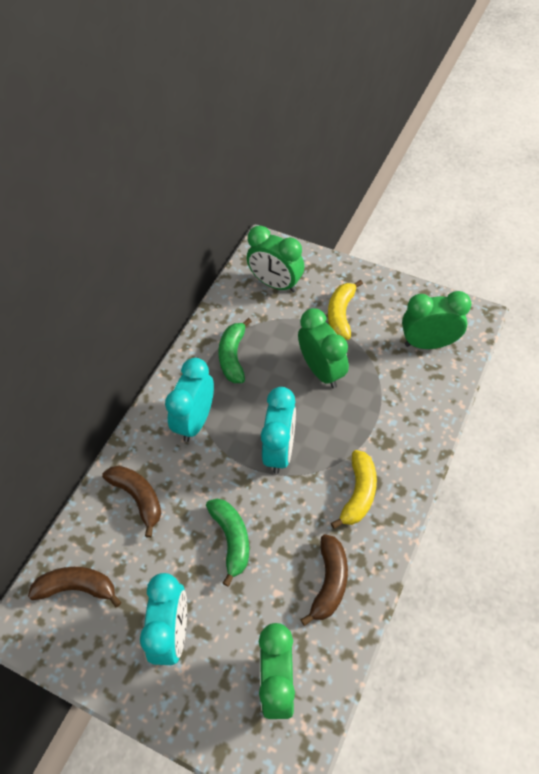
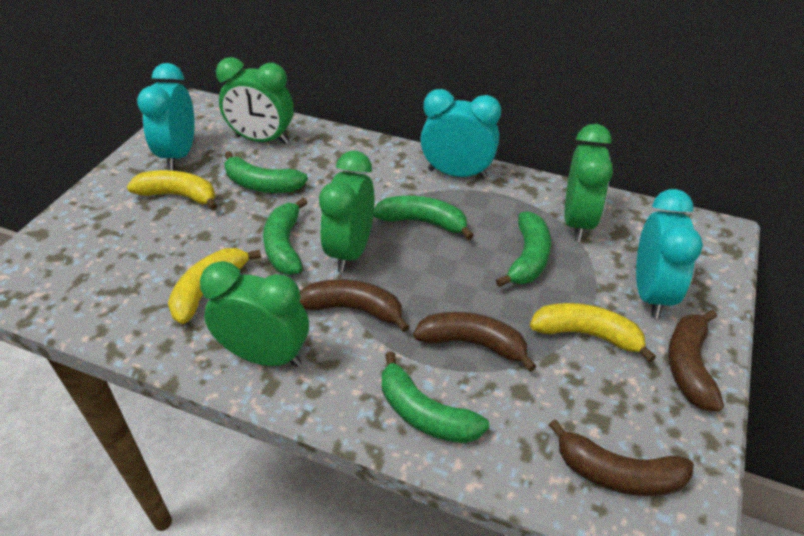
brown banana: 3 -> 4
green banana: 2 -> 5
yellow banana: 2 -> 3

